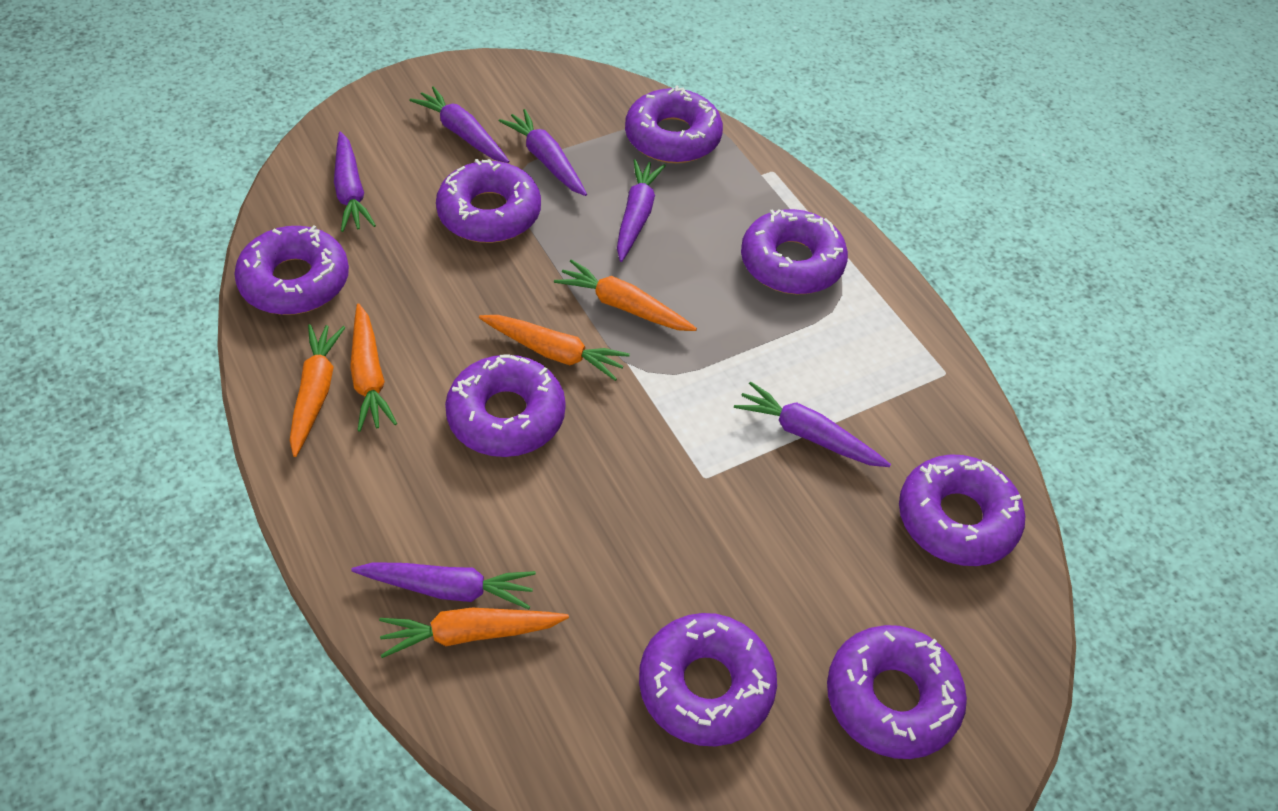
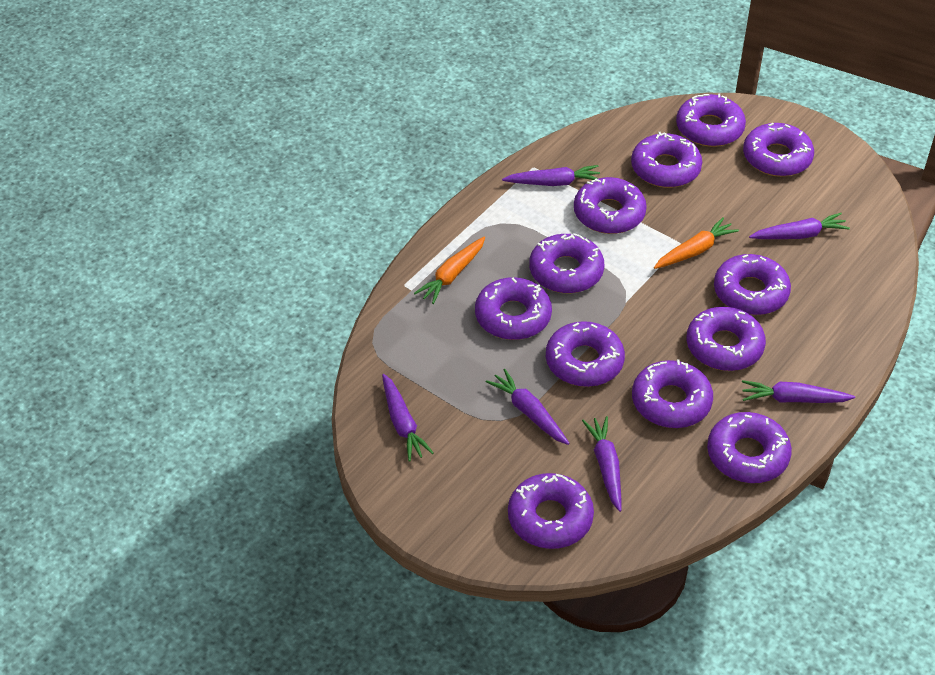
orange carrot: 5 -> 2
purple donut: 8 -> 12

